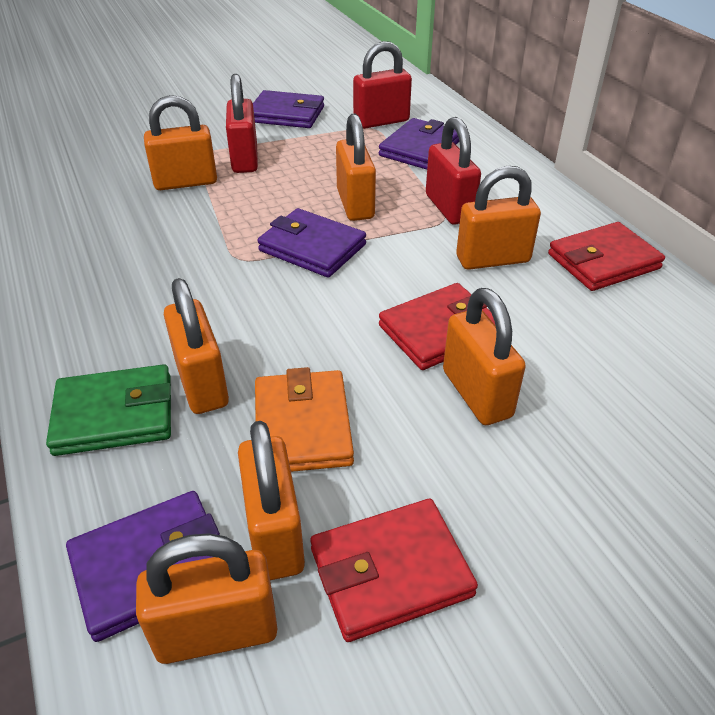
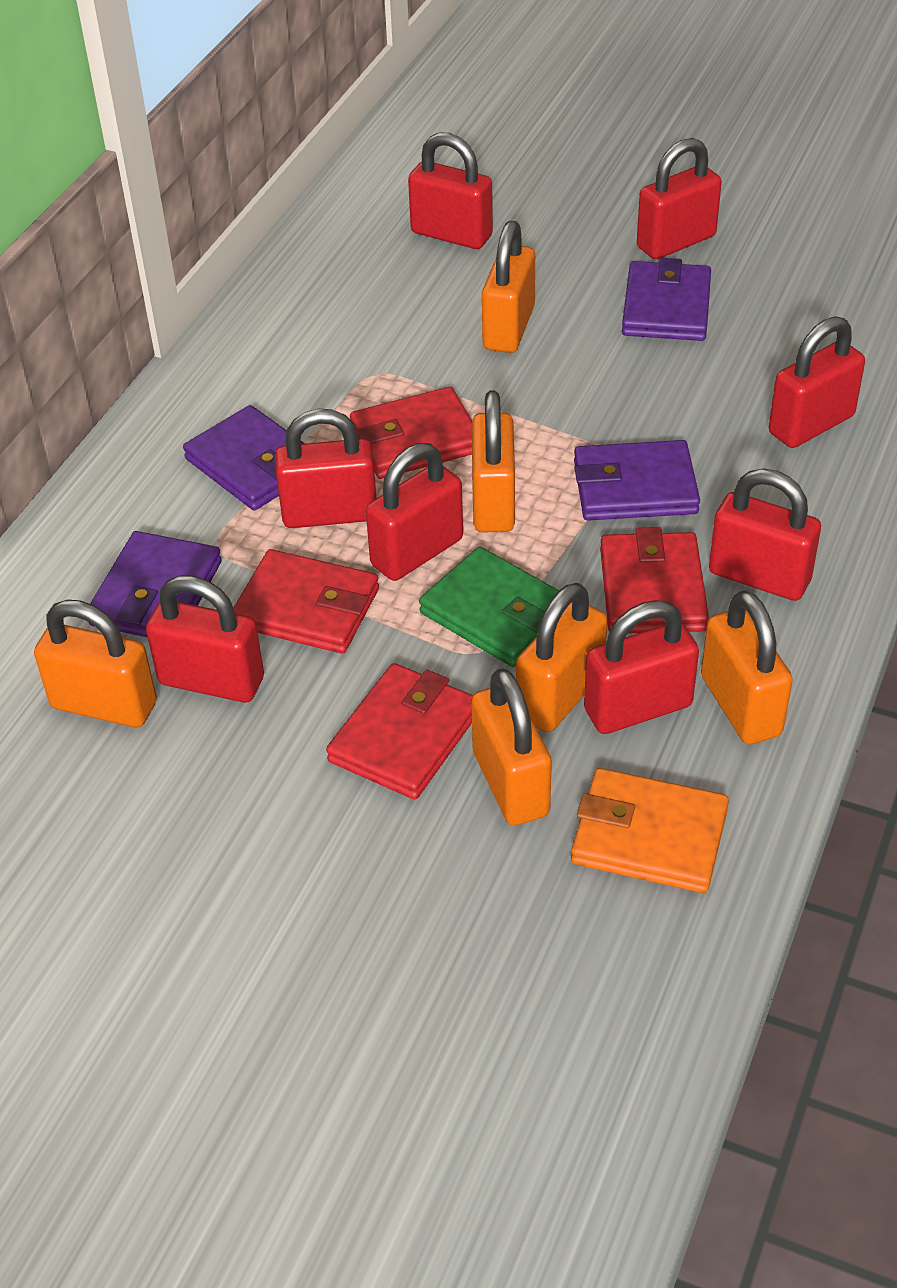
orange padlock: 7 -> 6
red padlock: 3 -> 8
red wallet: 3 -> 4

